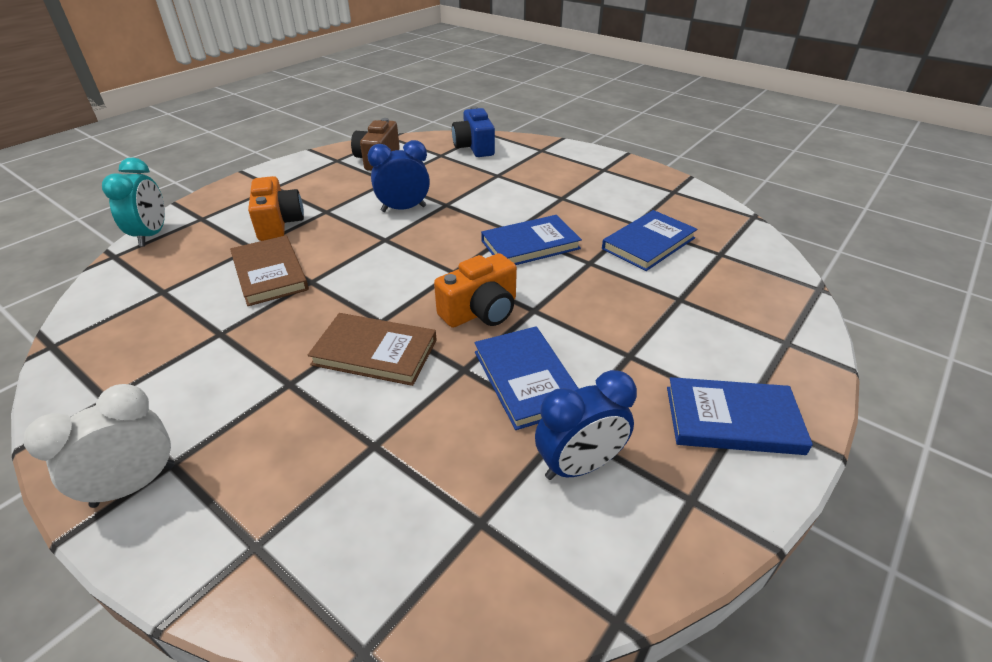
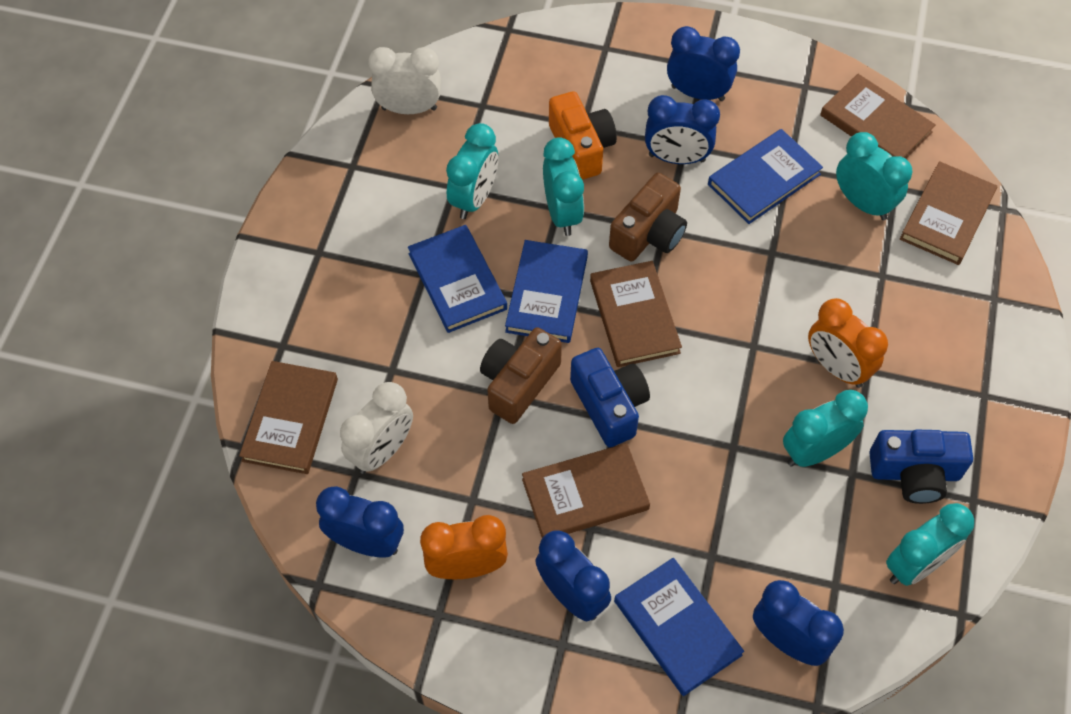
blue camera: 1 -> 2
blue clock: 2 -> 5
brown book: 2 -> 5
brown camera: 1 -> 2
orange camera: 2 -> 1
orange clock: 0 -> 2
turquoise clock: 1 -> 5
white clock: 1 -> 2

